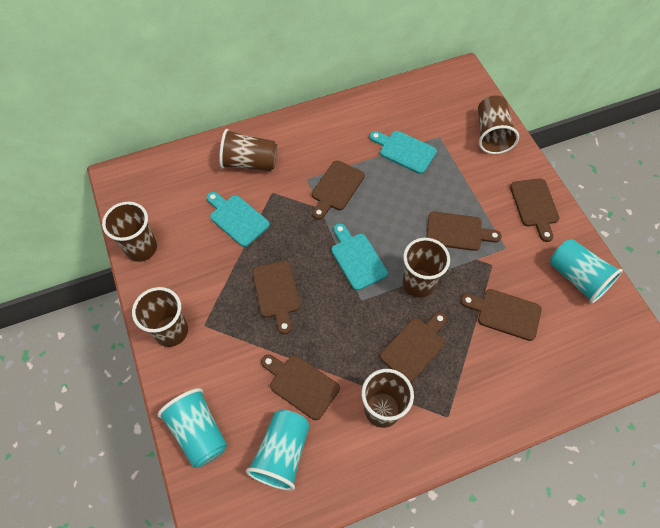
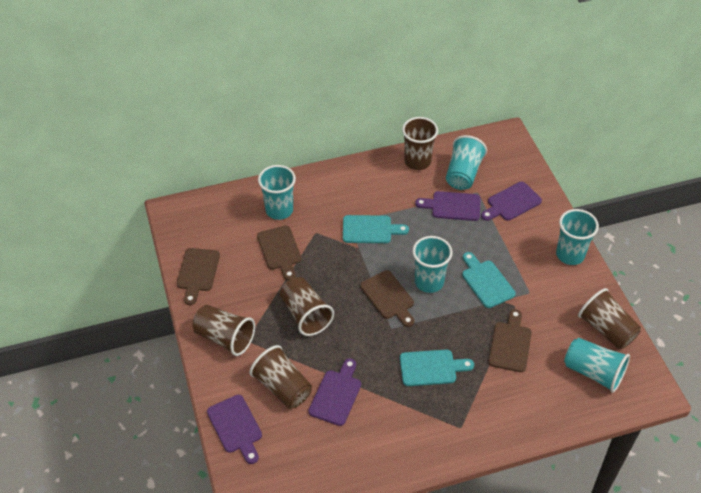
brown cup: 6 -> 5
brown cutting board: 7 -> 4
purple cutting board: 0 -> 4
turquoise cup: 3 -> 5

